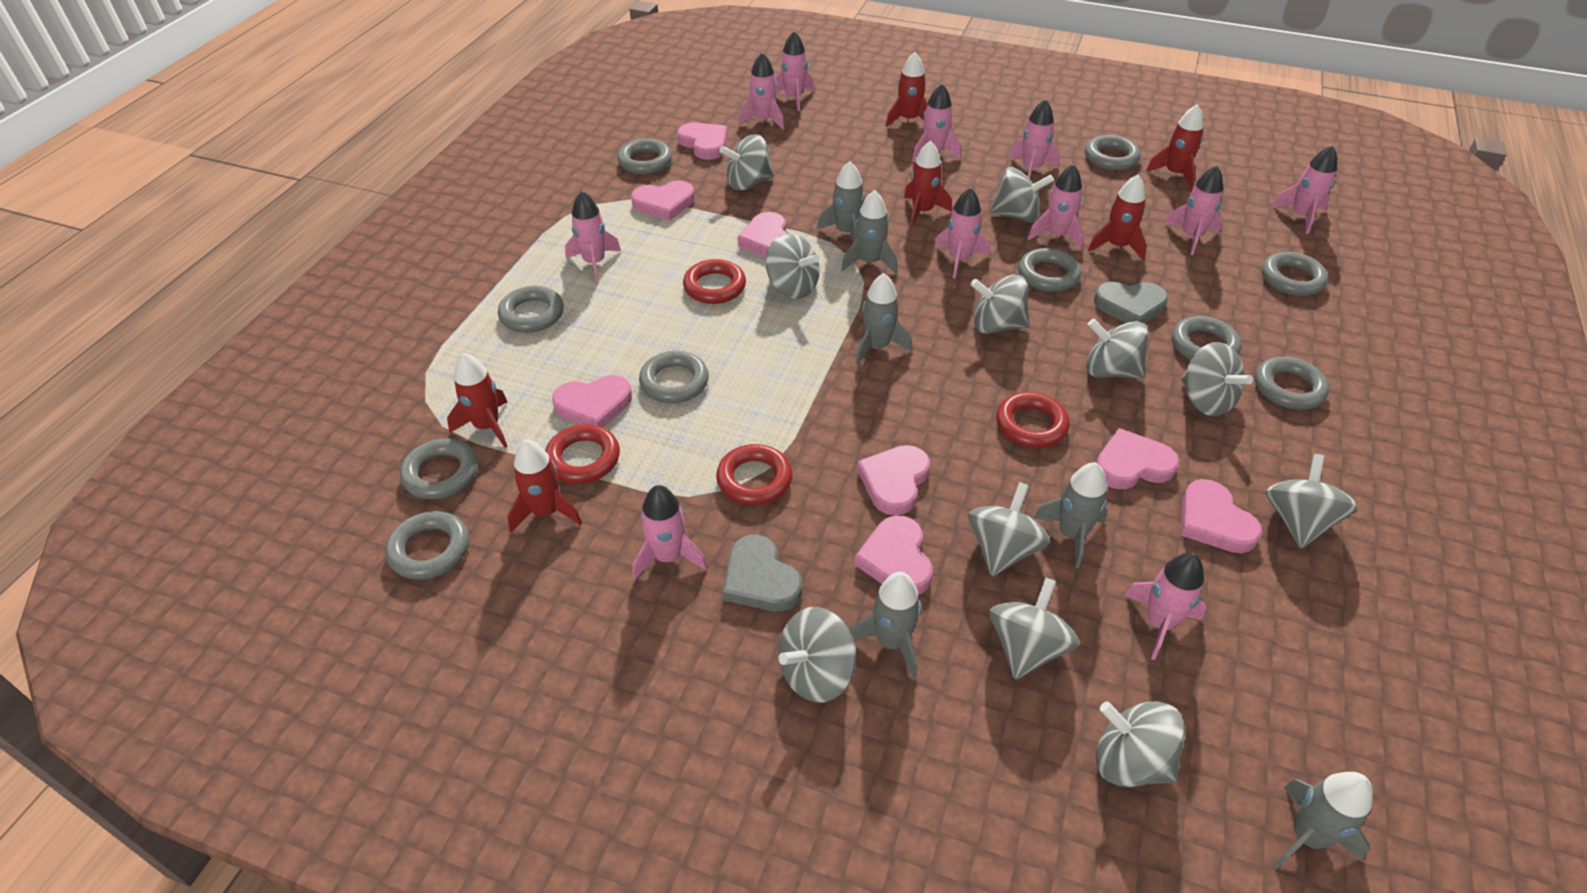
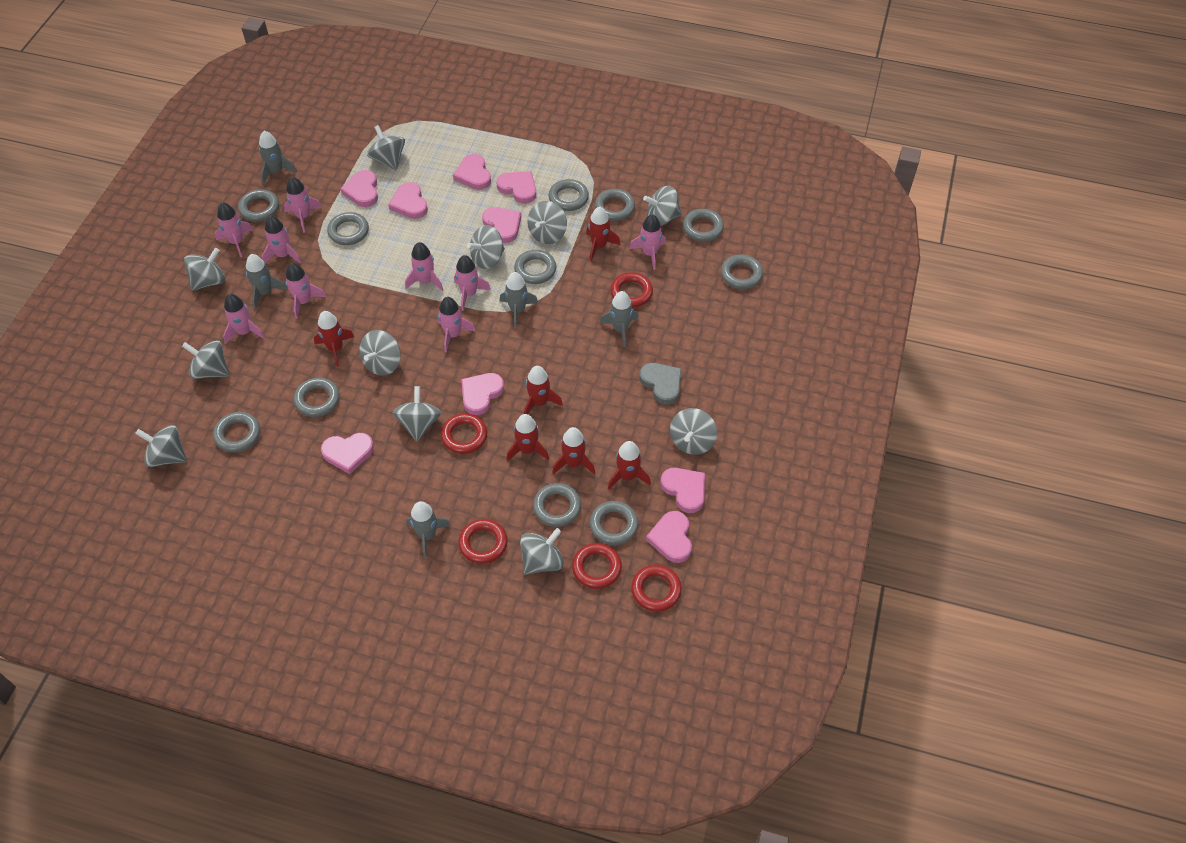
grey heart: 2 -> 1
grey ring: 10 -> 11
grey rocket: 6 -> 5
pink heart: 8 -> 9
pink rocket: 11 -> 9
red ring: 4 -> 5

